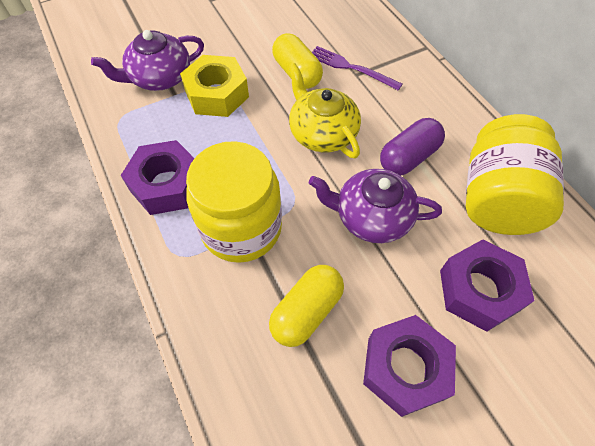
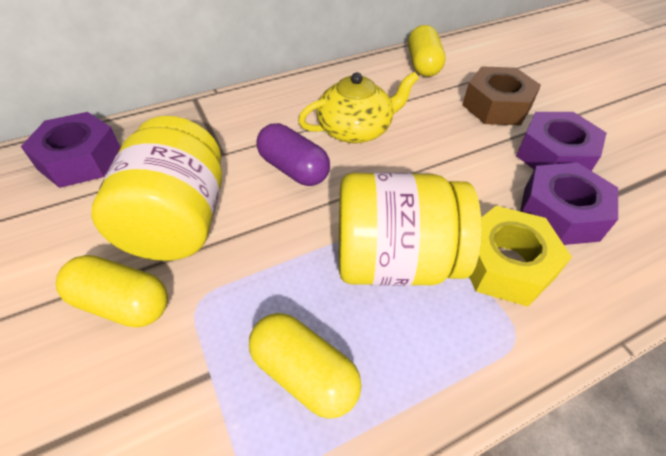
brown nut: 0 -> 1
purple fork: 1 -> 0
purple teapot: 2 -> 0
yellow capsule: 2 -> 3

